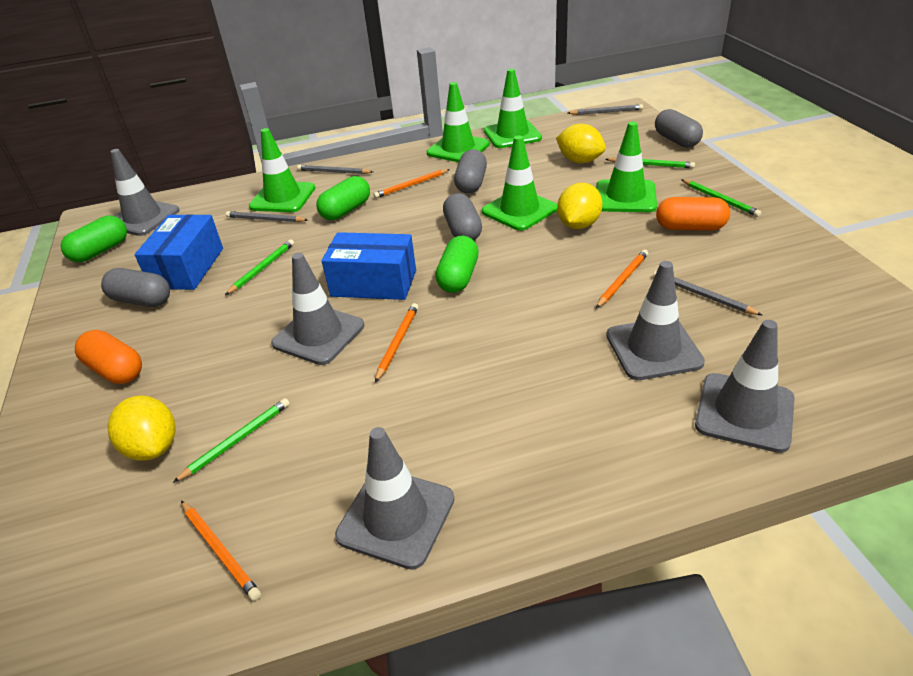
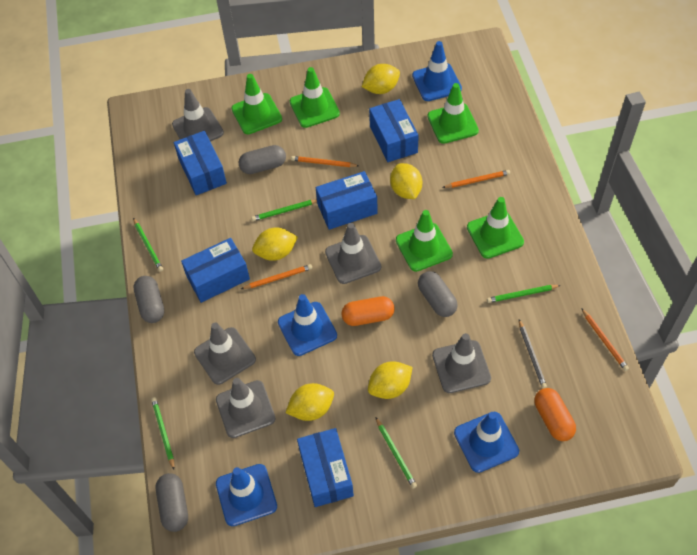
blue box: 2 -> 5
blue traffic cone: 0 -> 4
green capsule: 3 -> 0
green pencil: 4 -> 5
grey pencil: 4 -> 1
yellow lemon: 3 -> 5

